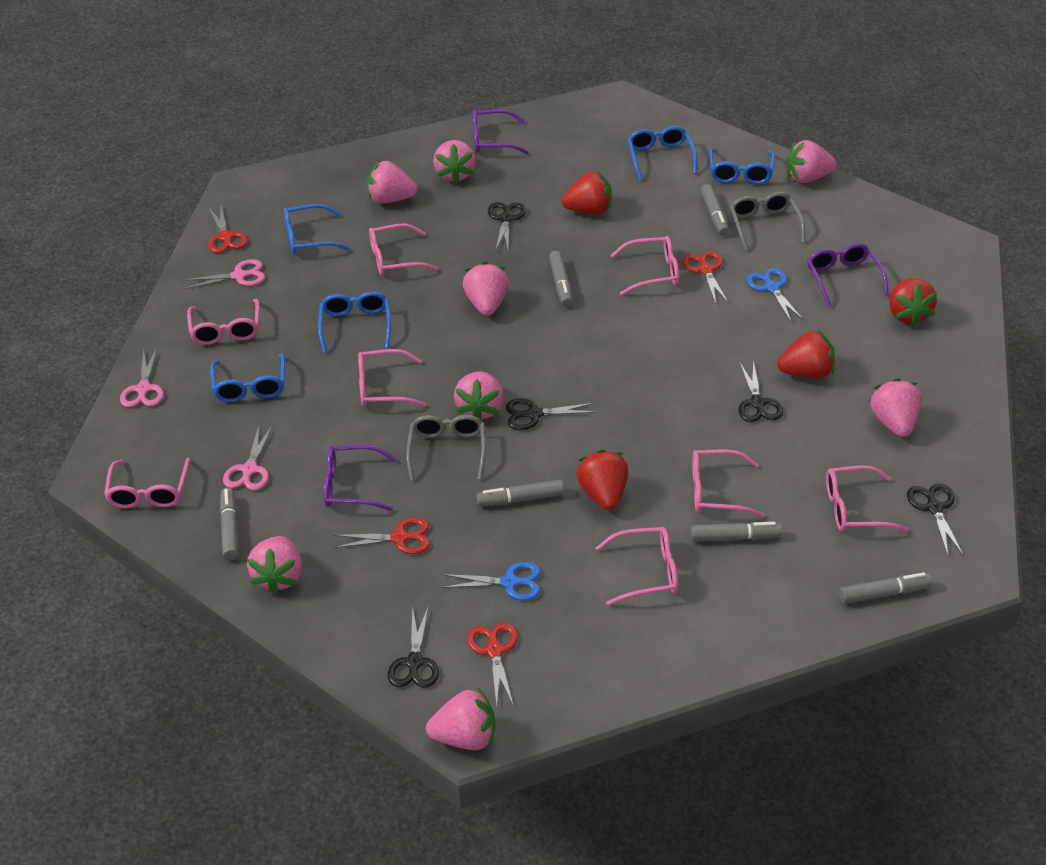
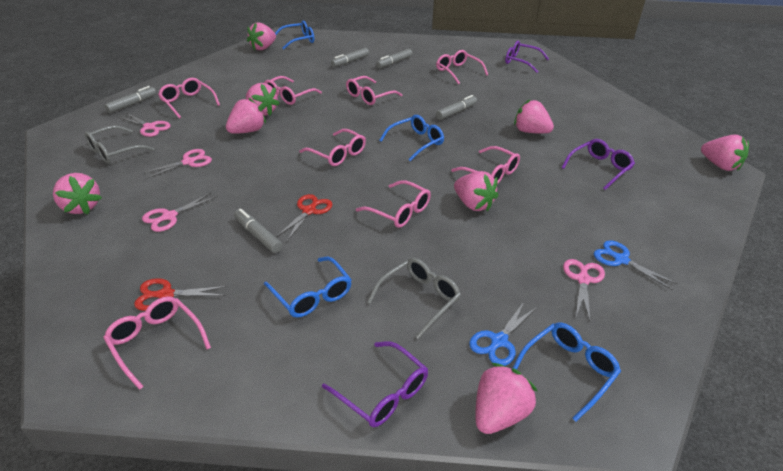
black scissors: 5 -> 0
blue glasses: 5 -> 4
grey marker: 6 -> 5
pink scissors: 3 -> 4
red scissors: 4 -> 2
red strawberry: 4 -> 0

